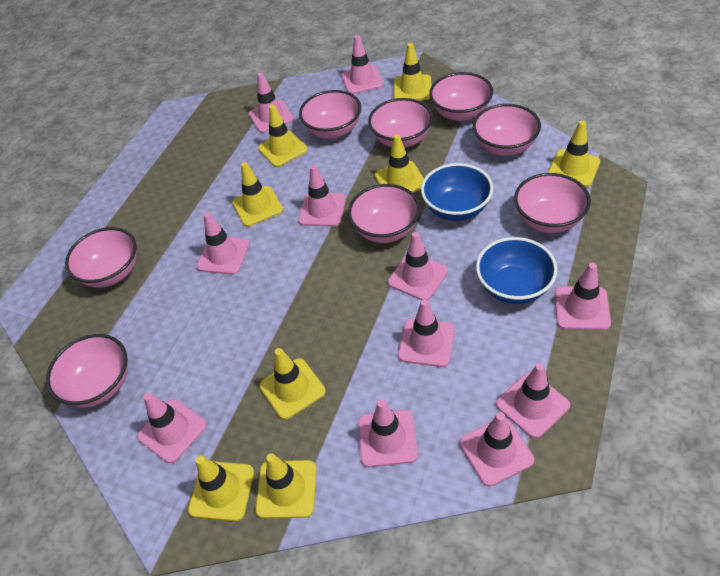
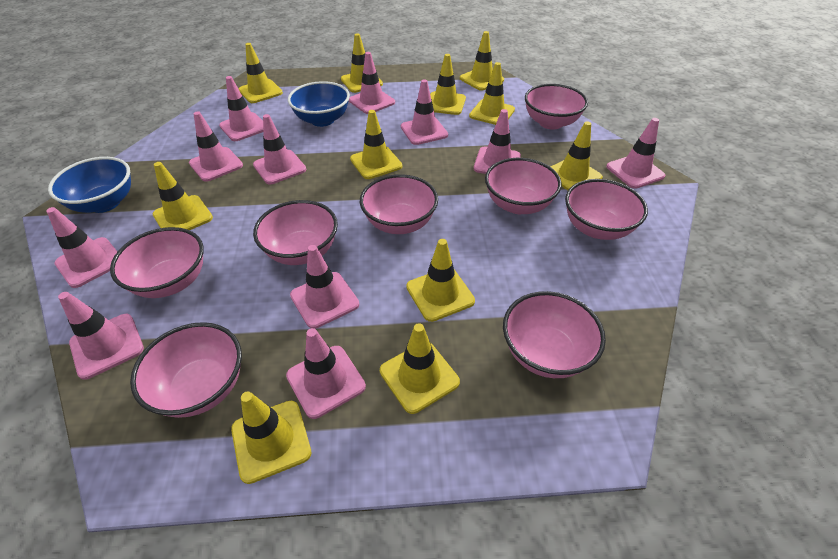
yellow traffic cone: 8 -> 11

